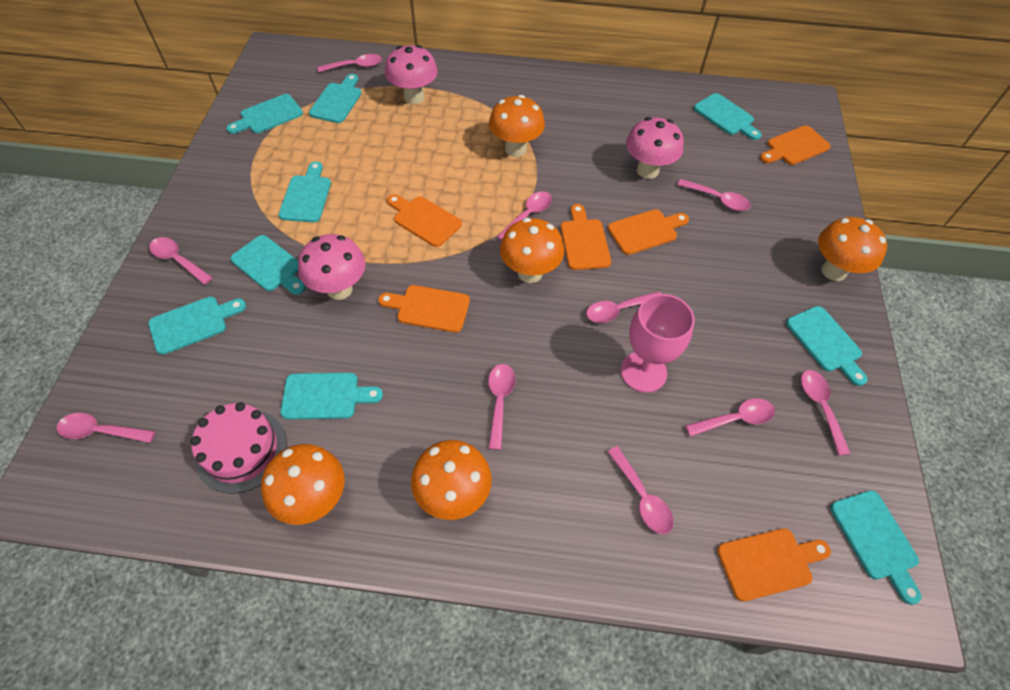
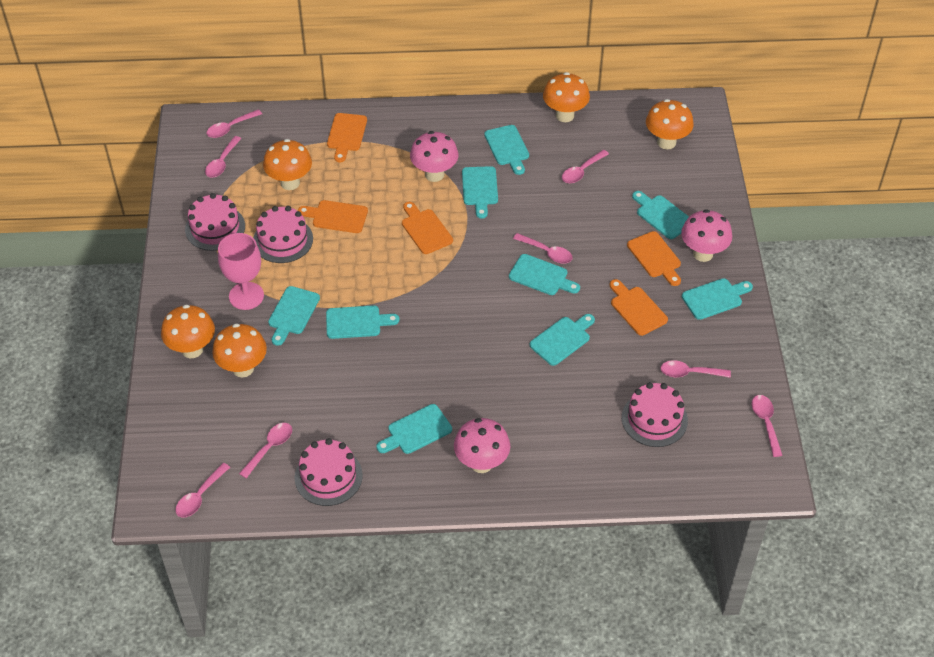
orange cutting board: 6 -> 5
pink cake: 1 -> 4
pink spoon: 10 -> 8

